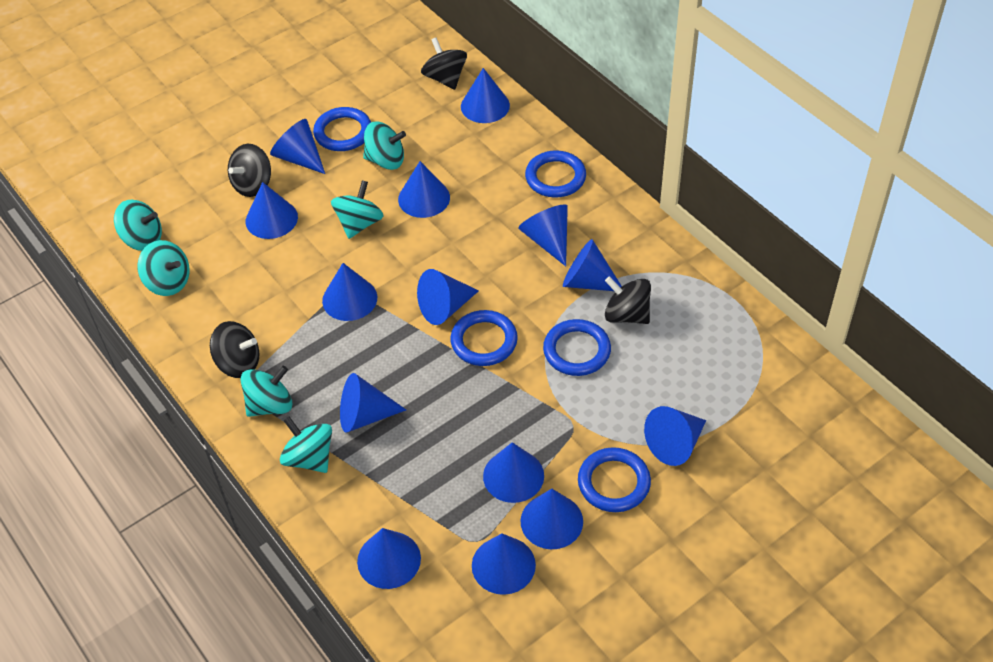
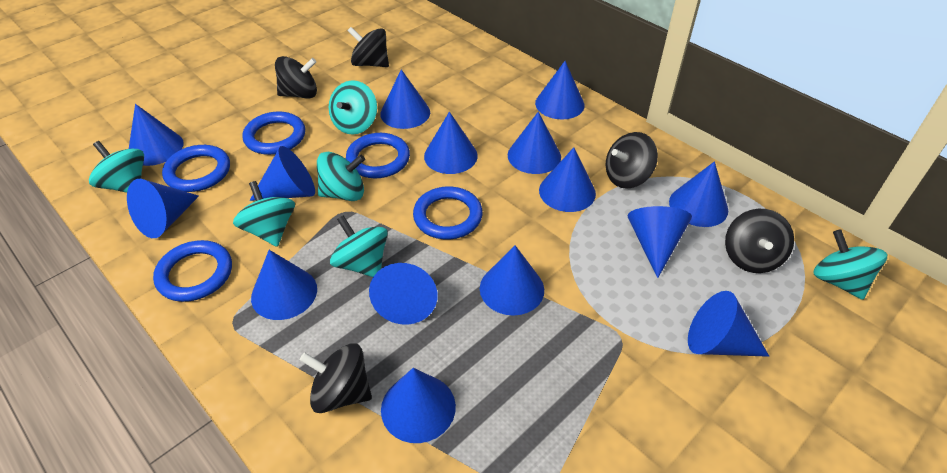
black spinning top: 4 -> 5
blue cone: 14 -> 15

